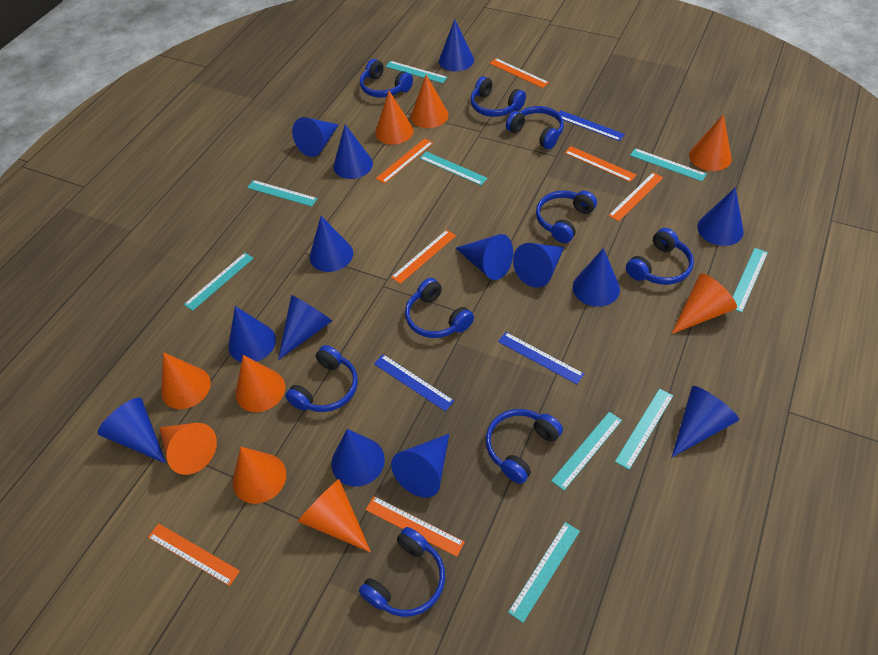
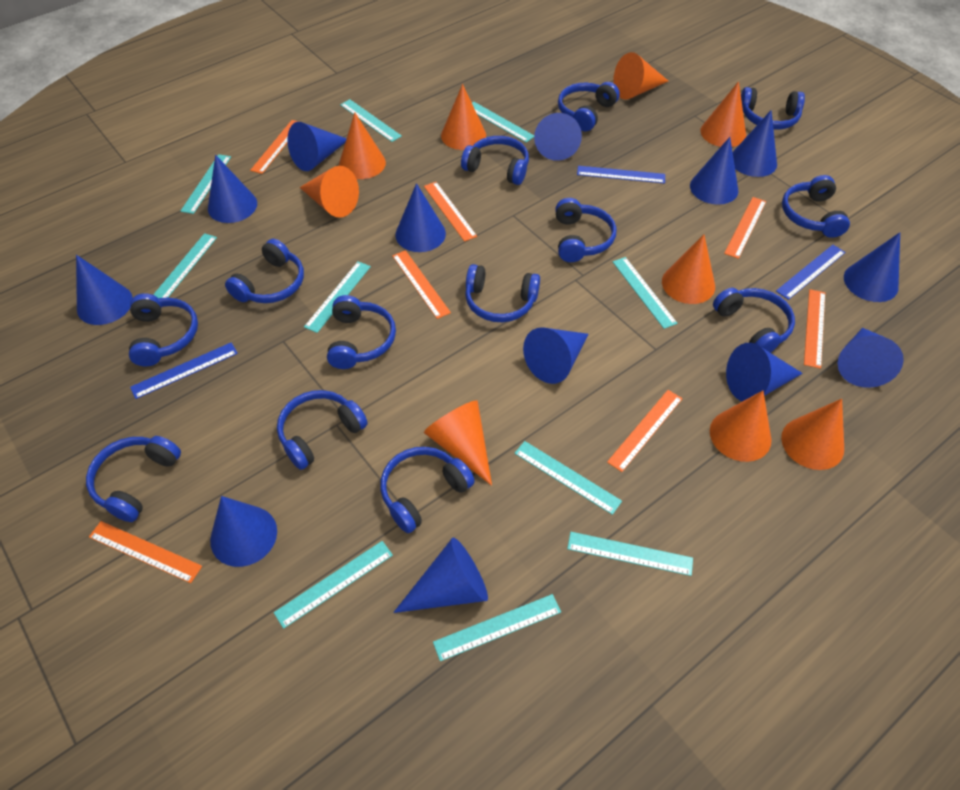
blue cone: 14 -> 13
blue headphones: 9 -> 13
turquoise ruler: 9 -> 10

